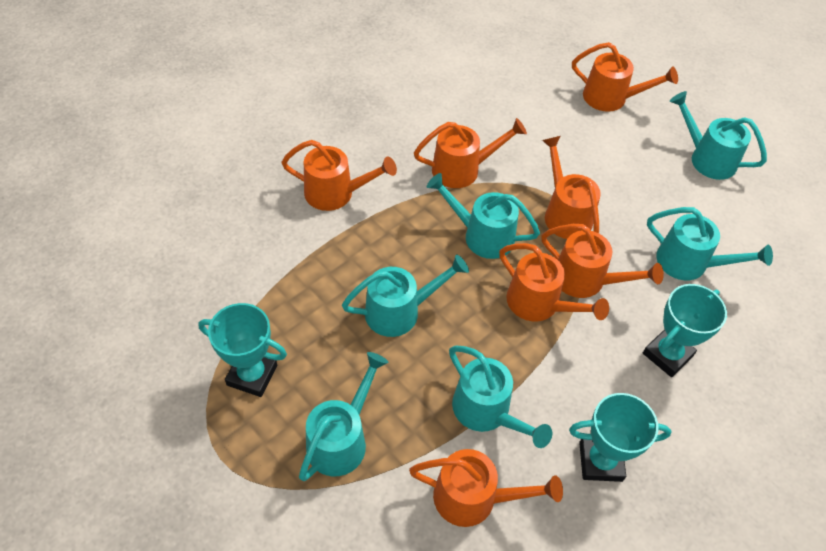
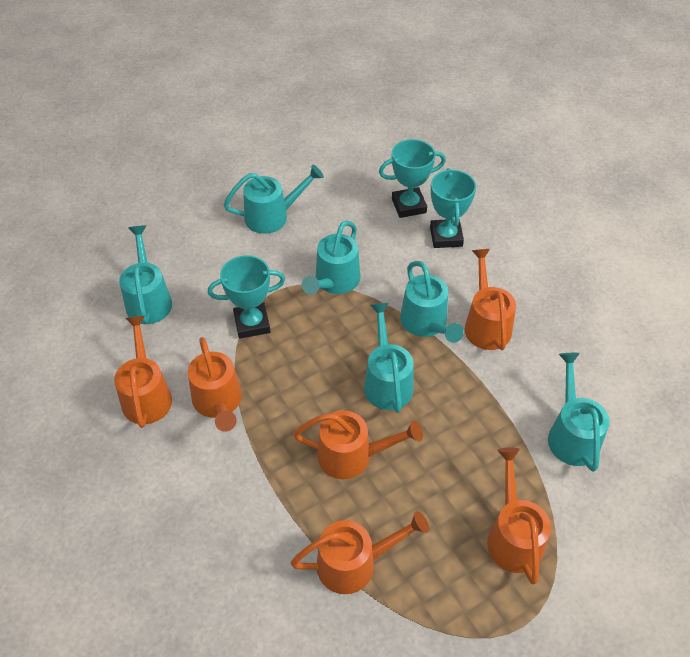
orange watering can: 7 -> 6

